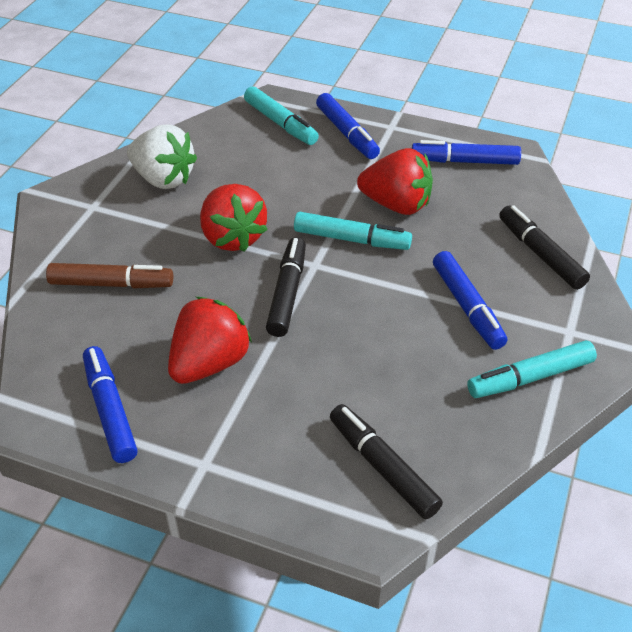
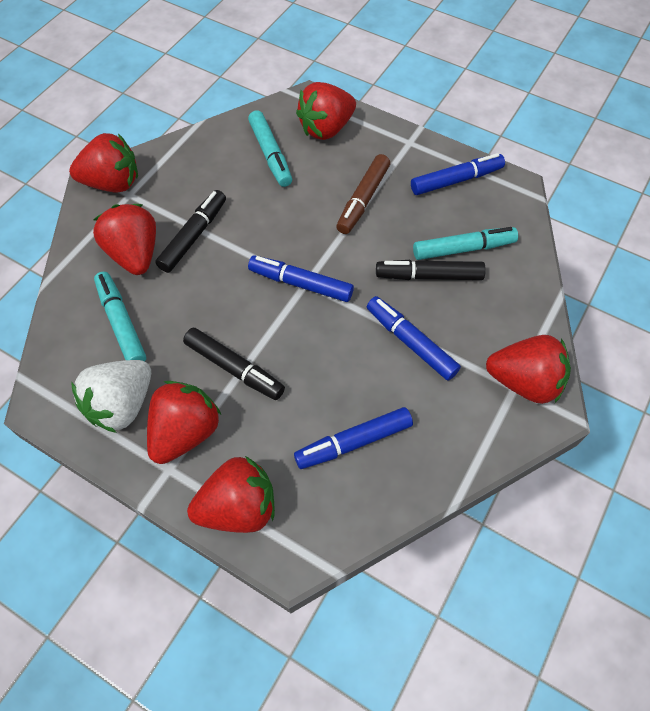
red strawberry: 3 -> 6

